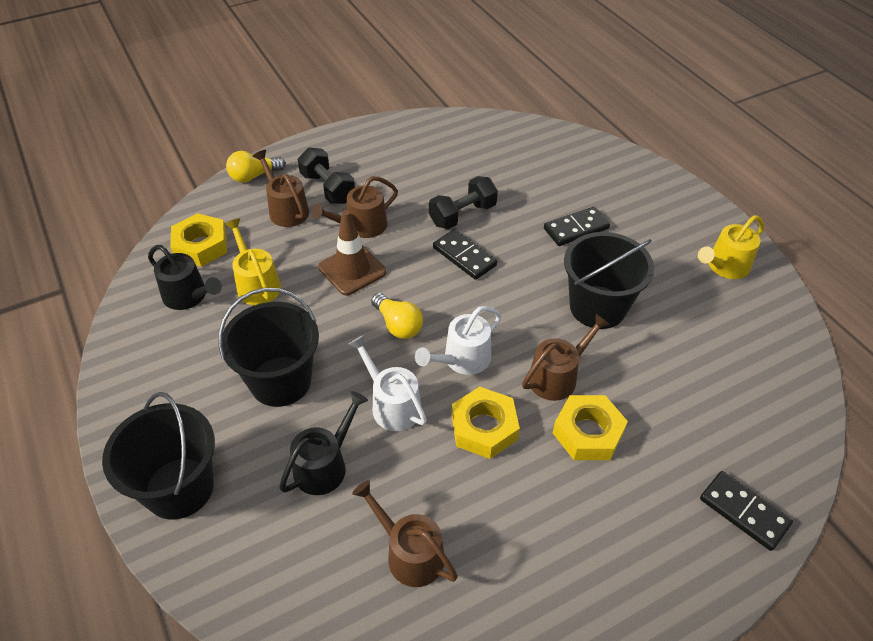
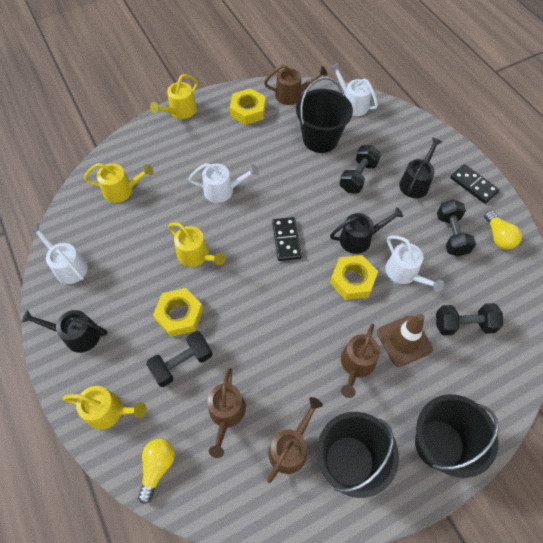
black domino: 3 -> 2
black dumbbell: 2 -> 4
black watering can: 2 -> 3
white watering can: 2 -> 4
yellow watering can: 2 -> 4

